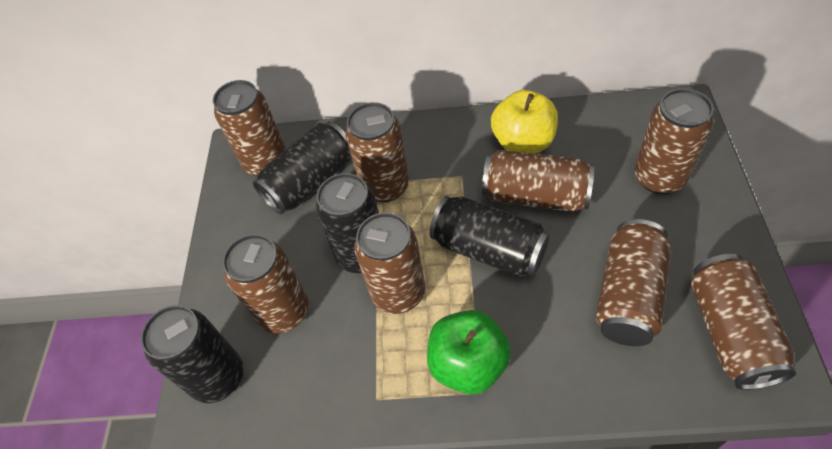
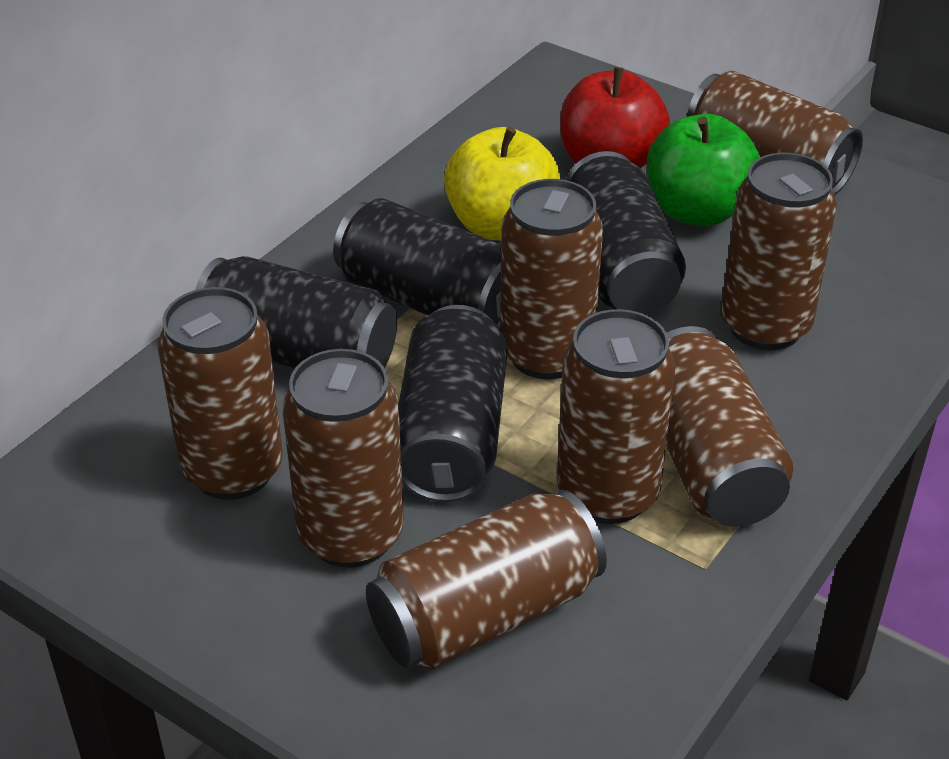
red apple: 0 -> 1

